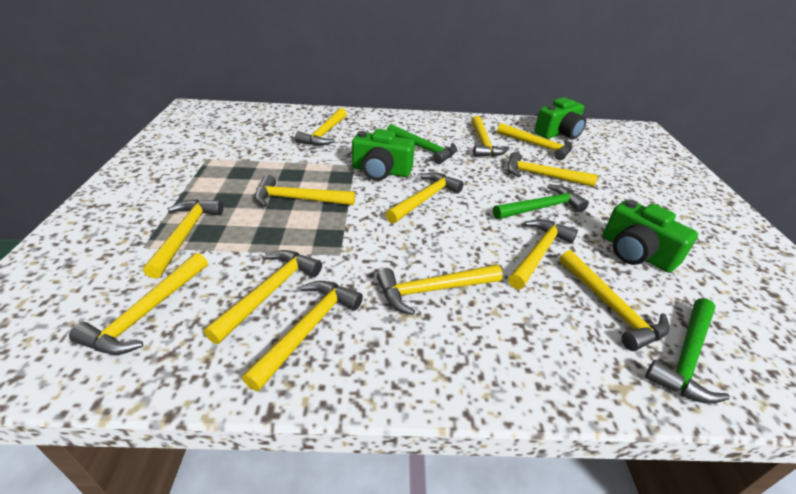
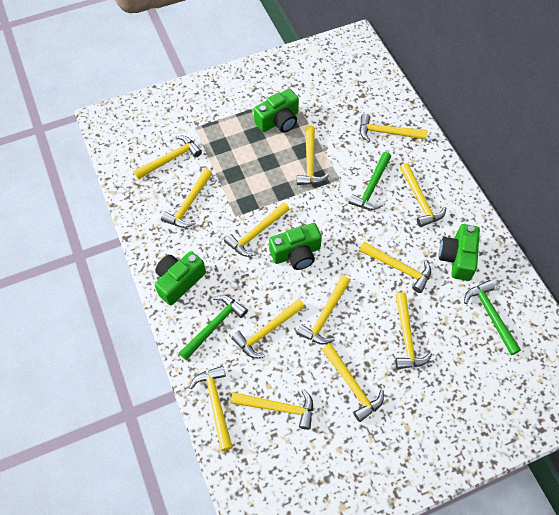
green camera: 3 -> 4

